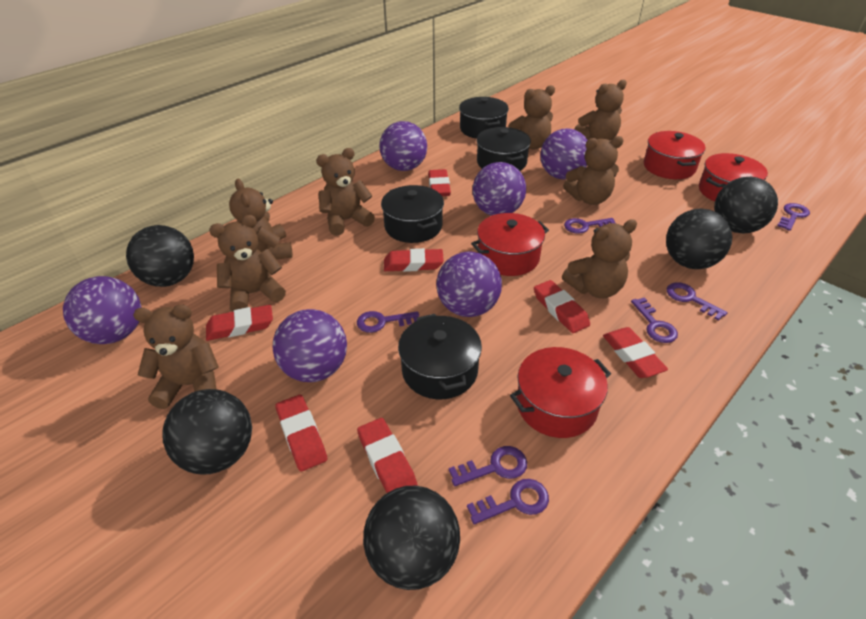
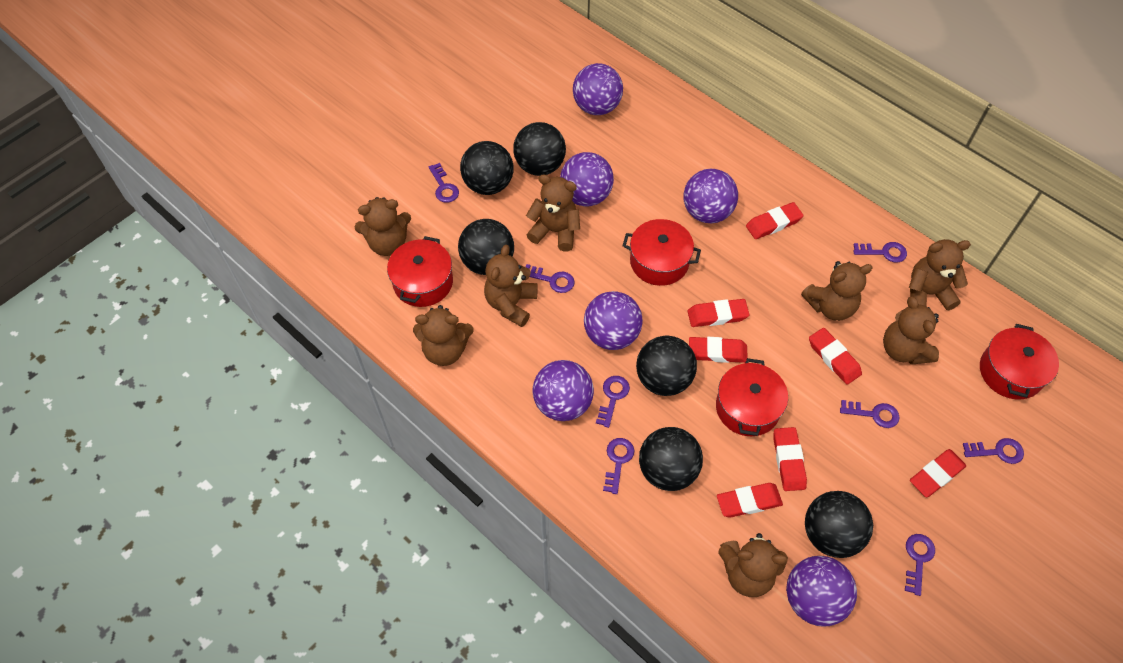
black ball: 5 -> 6
black pot: 4 -> 0
purple key: 7 -> 8

